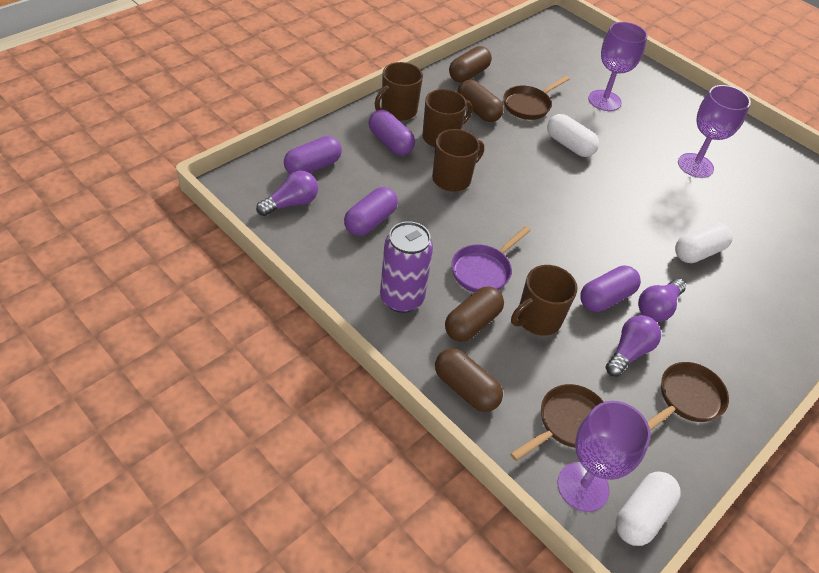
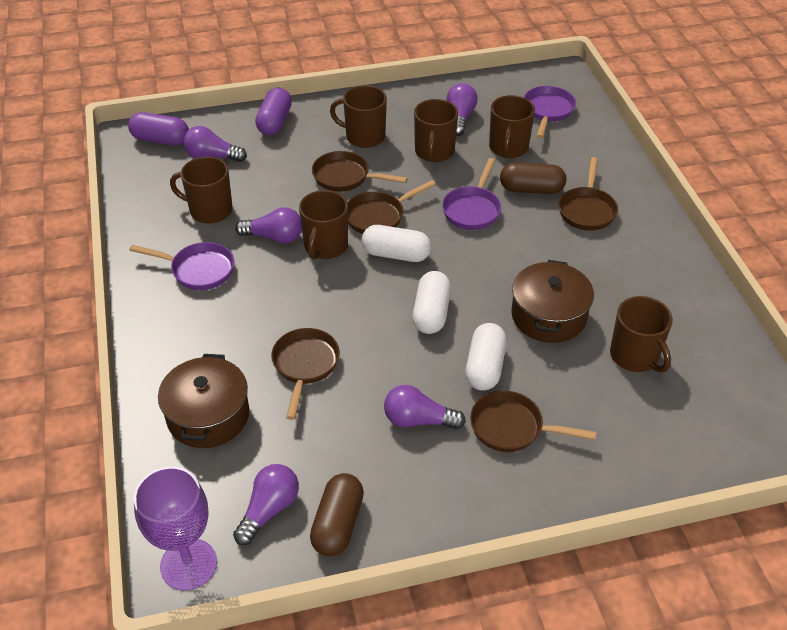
brown capsule: 4 -> 2
brown mug: 4 -> 6
brown pan: 3 -> 5
brown pot: 0 -> 2
purple can: 1 -> 0
purple capsule: 4 -> 2
purple goblet: 3 -> 1
purple light bulb: 3 -> 5
purple pan: 1 -> 3

